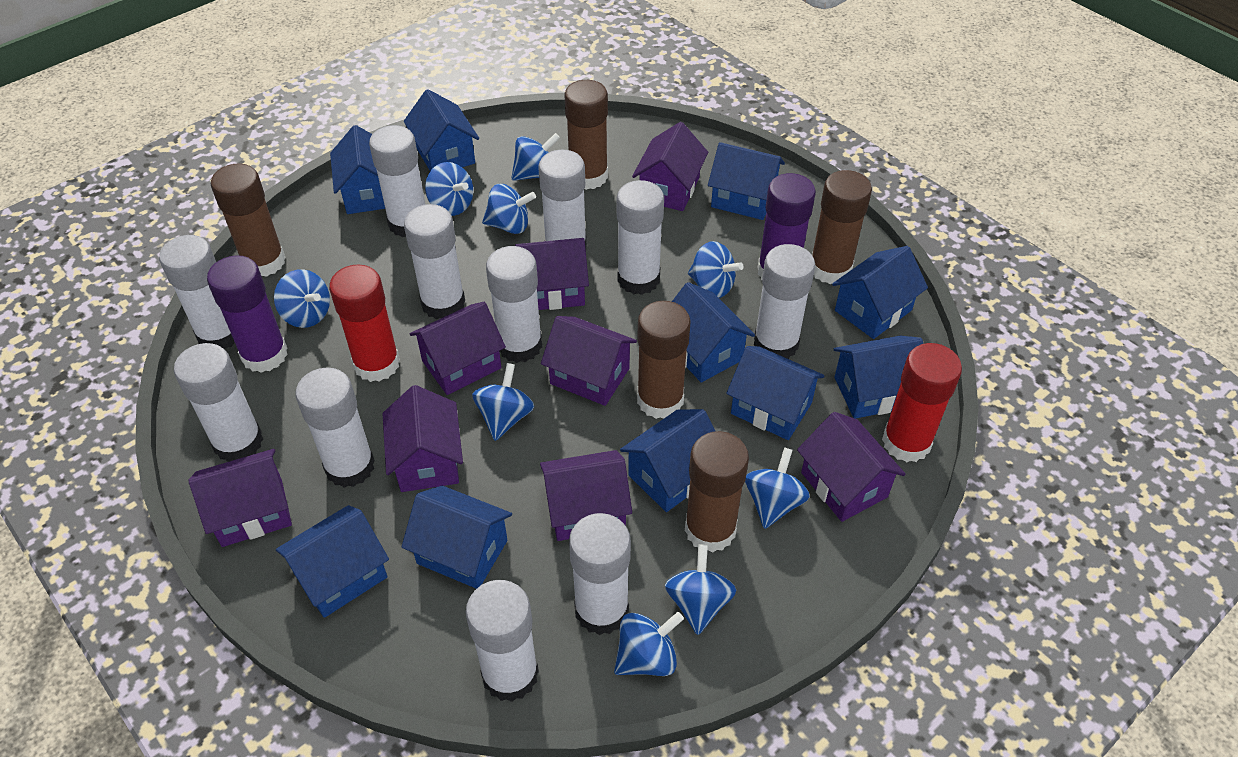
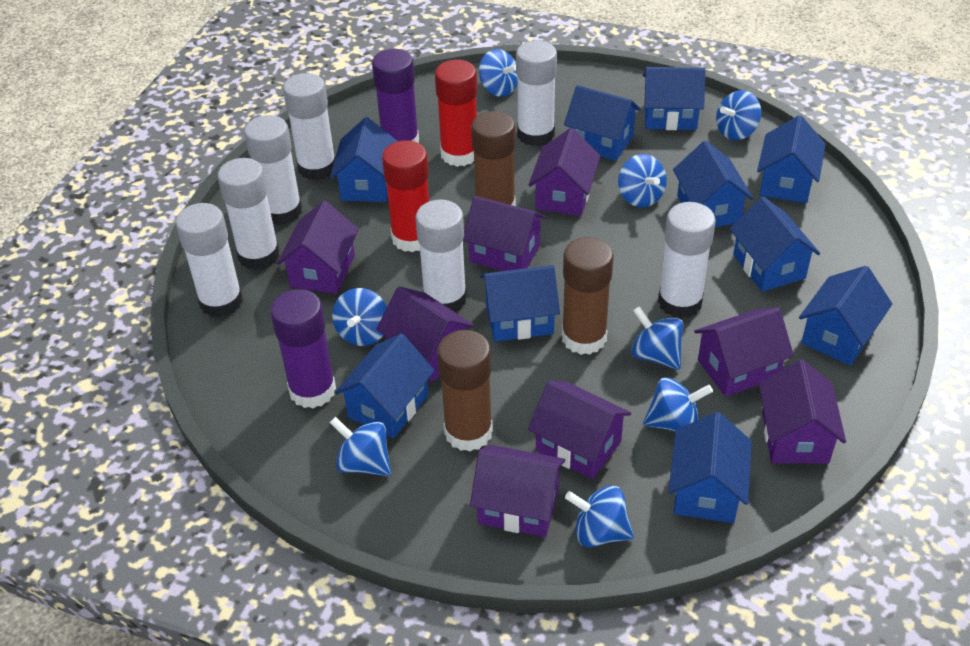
blue spinning top: 9 -> 8
brown glue stick: 5 -> 3
white glue stick: 11 -> 7

